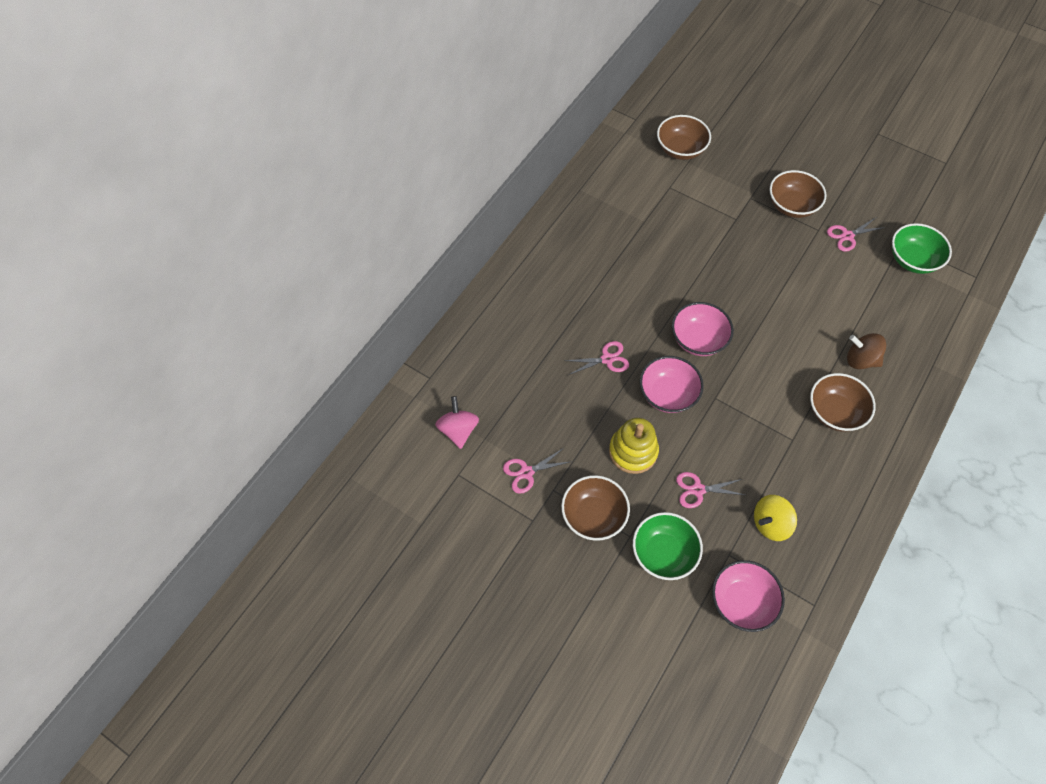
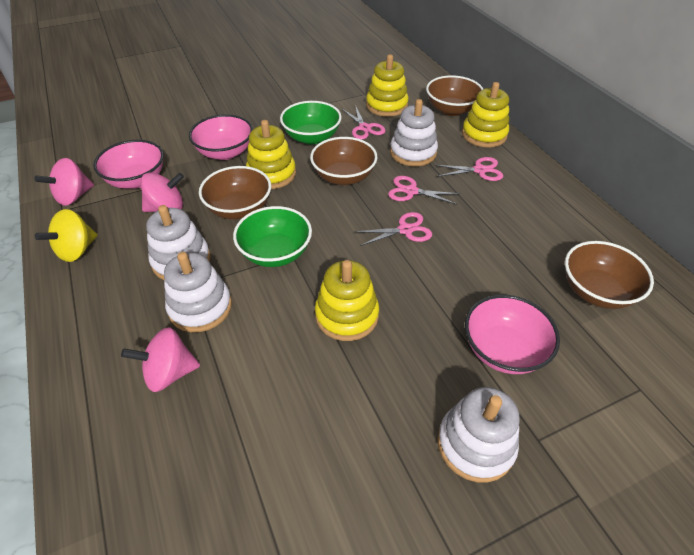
brown spinning top: 1 -> 0
pink spinning top: 1 -> 3
white stacking toy: 0 -> 4
yellow stacking toy: 1 -> 4

